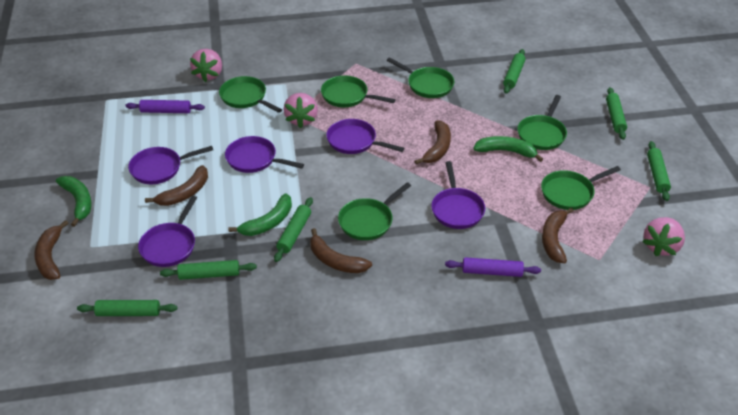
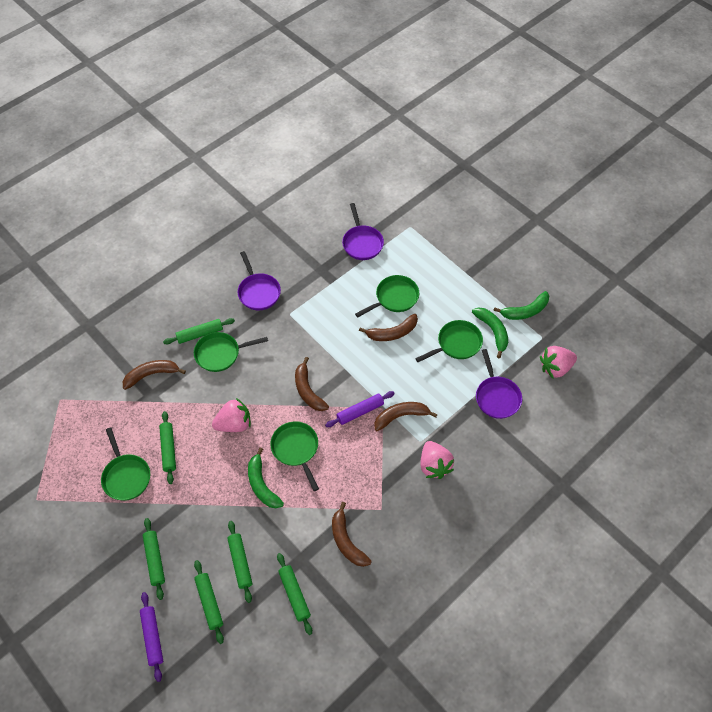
green pan: 6 -> 5
purple pan: 5 -> 3

